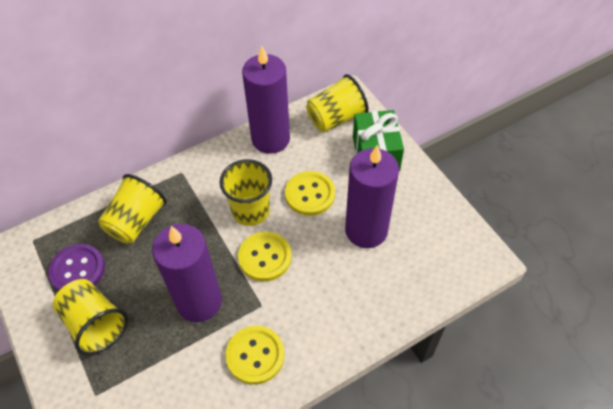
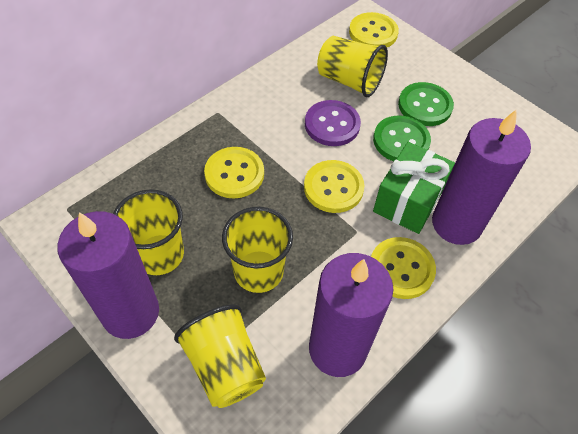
green button: 0 -> 2
yellow button: 3 -> 4

